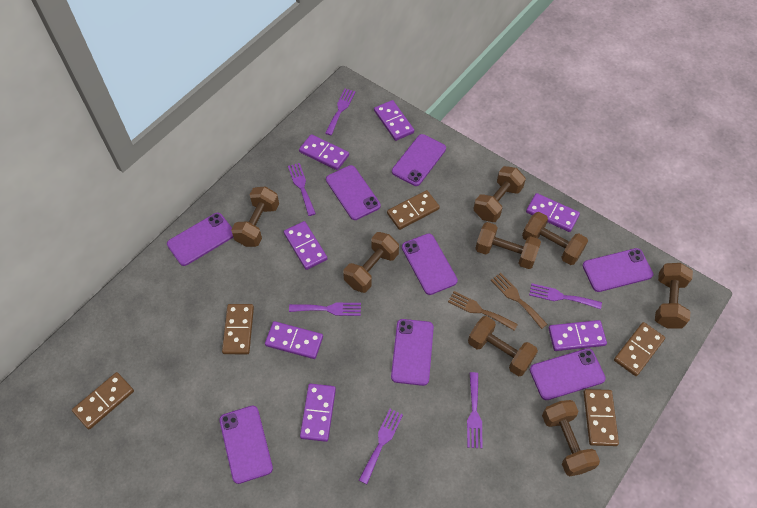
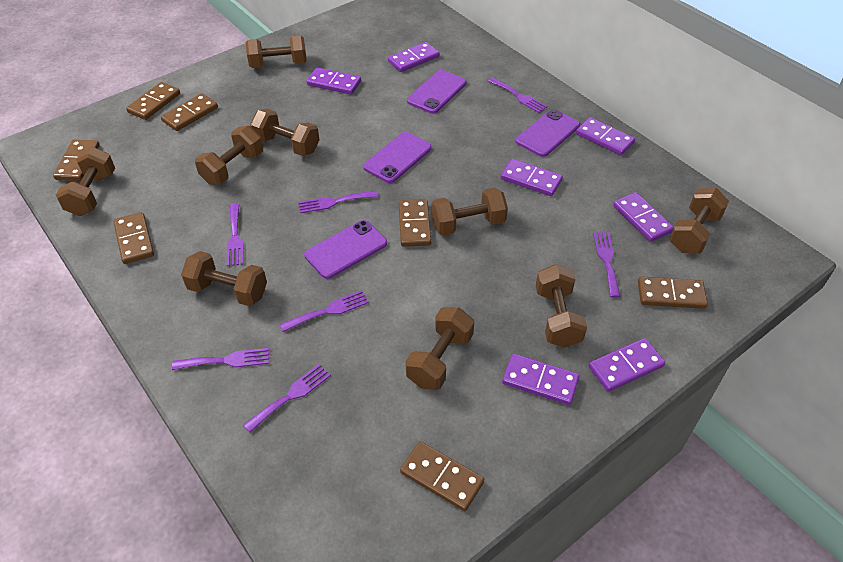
brown domino: 5 -> 7
brown dumbbell: 8 -> 9
brown fork: 2 -> 0
purple fork: 6 -> 7
purple phone: 8 -> 4

